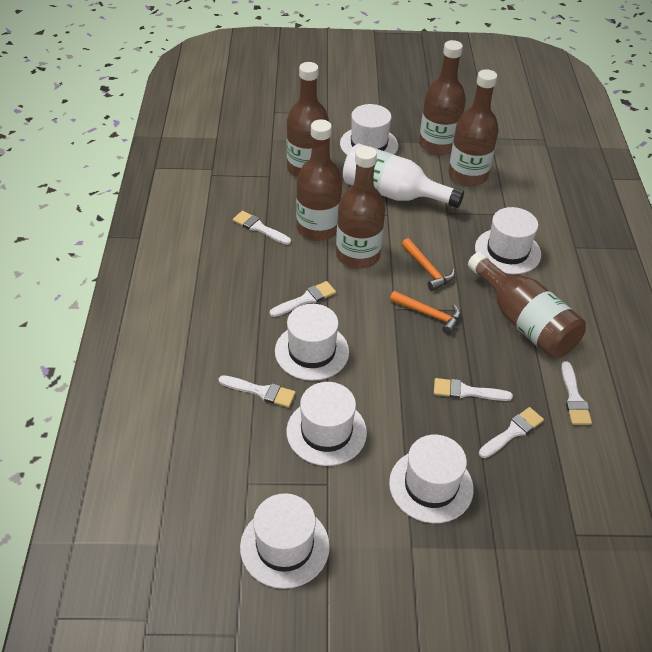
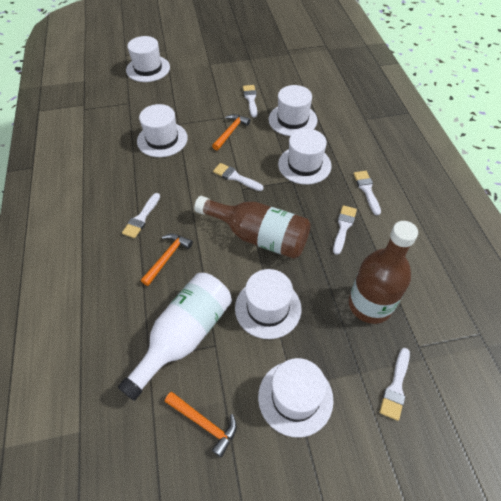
brown bottle: 6 -> 2
orange hammer: 2 -> 3

